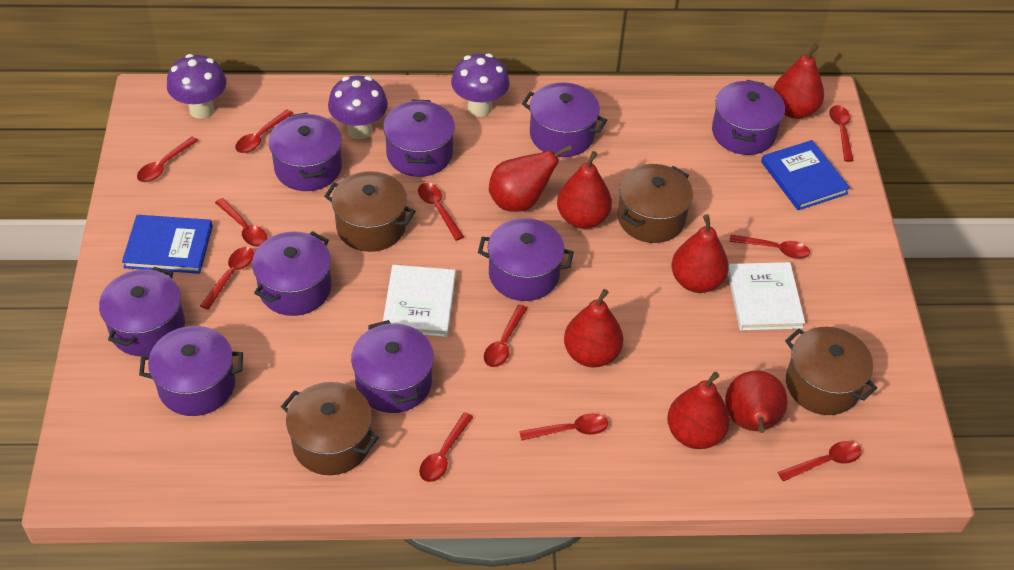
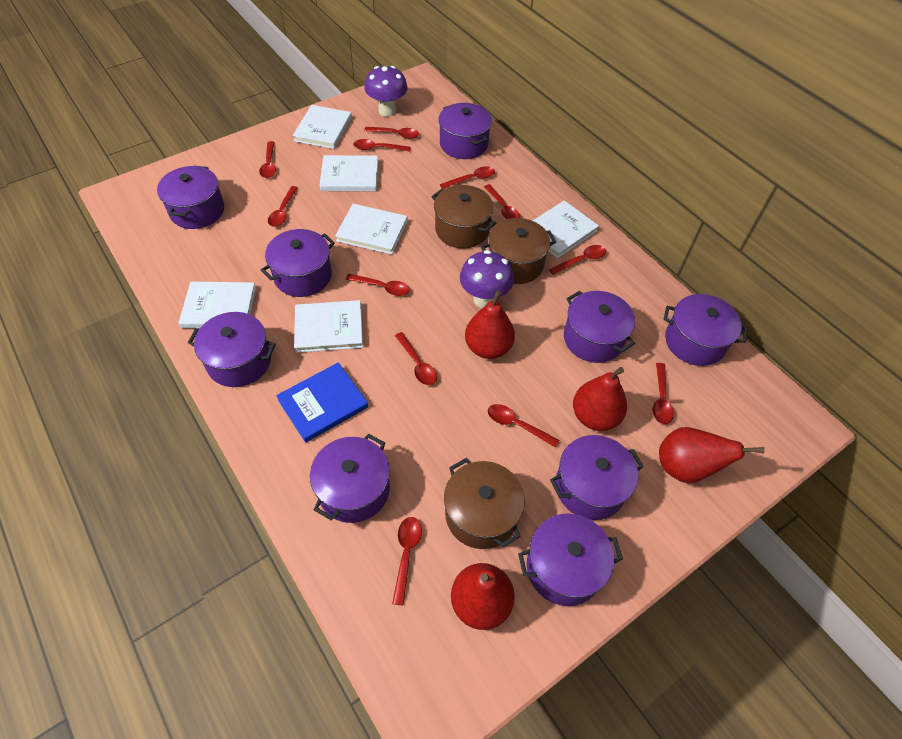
blue book: 2 -> 1
brown pot: 4 -> 3
purple mushroom: 3 -> 2
red pear: 7 -> 4
red spoon: 11 -> 12
white book: 2 -> 6

